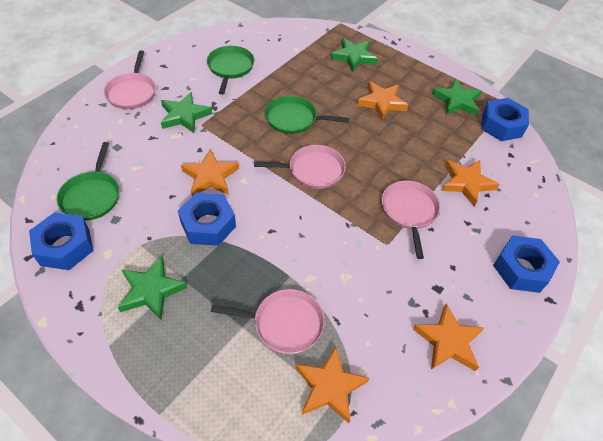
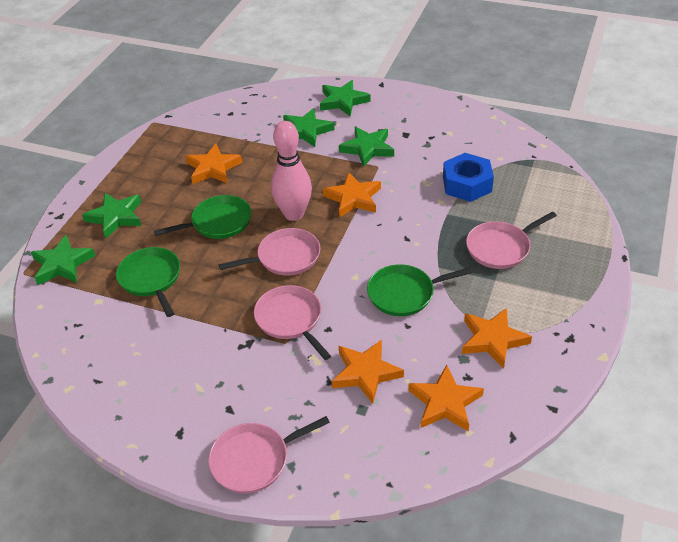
blue nut: 4 -> 1
green star: 4 -> 5
pink bowling pin: 0 -> 1

